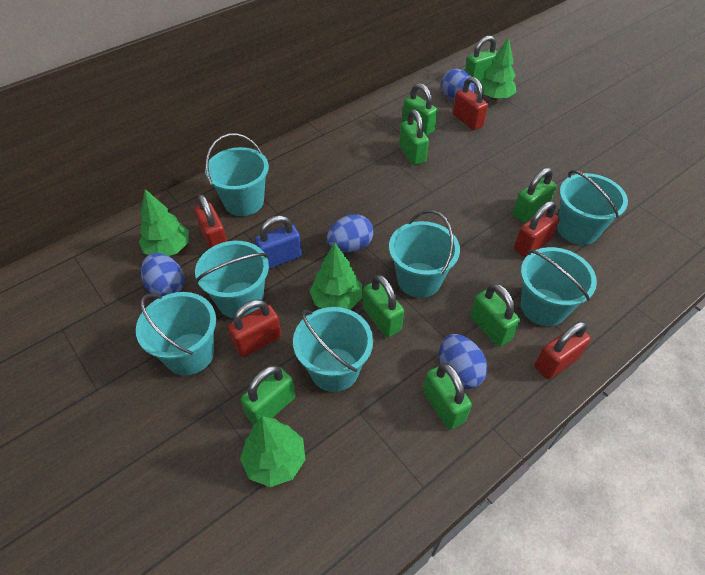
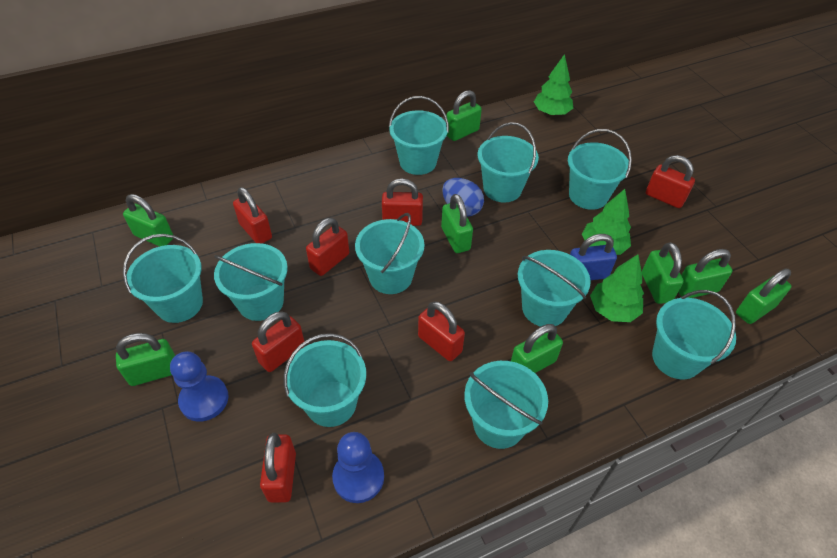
blue egg: 4 -> 1
blue pawn: 0 -> 2
green tree: 4 -> 3
red padlock: 5 -> 7
turquoise bucket: 7 -> 10

